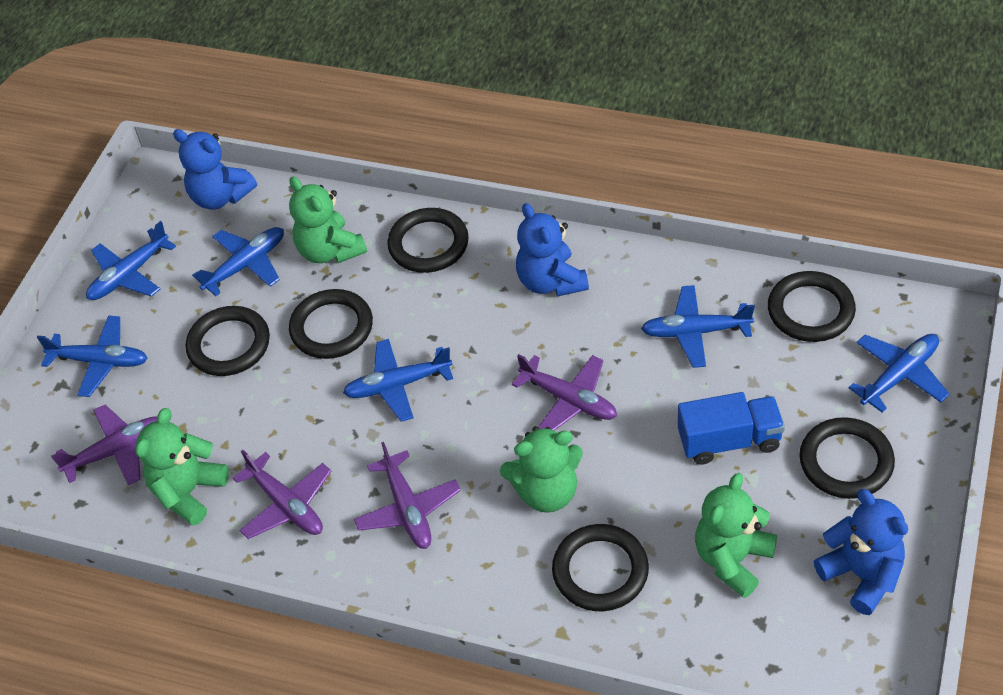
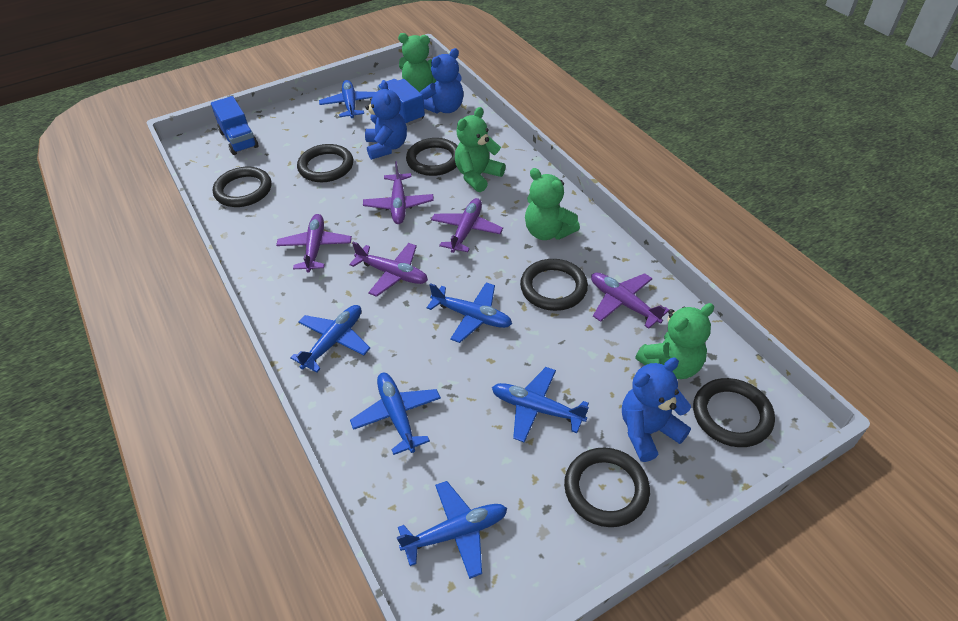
blue truck: 1 -> 2
purple plane: 4 -> 5

